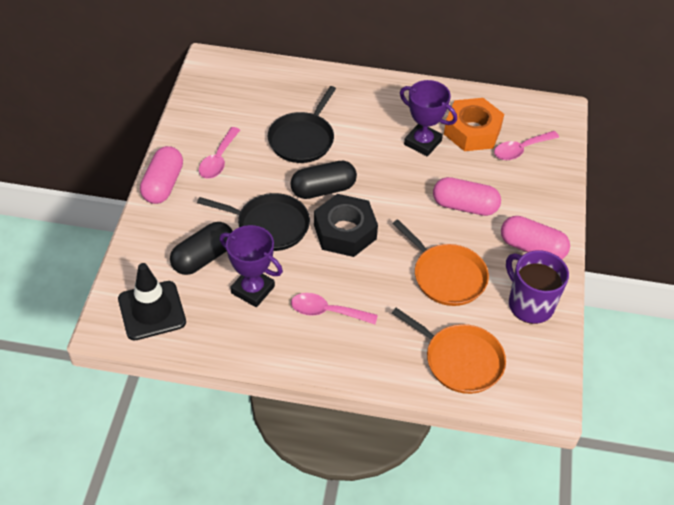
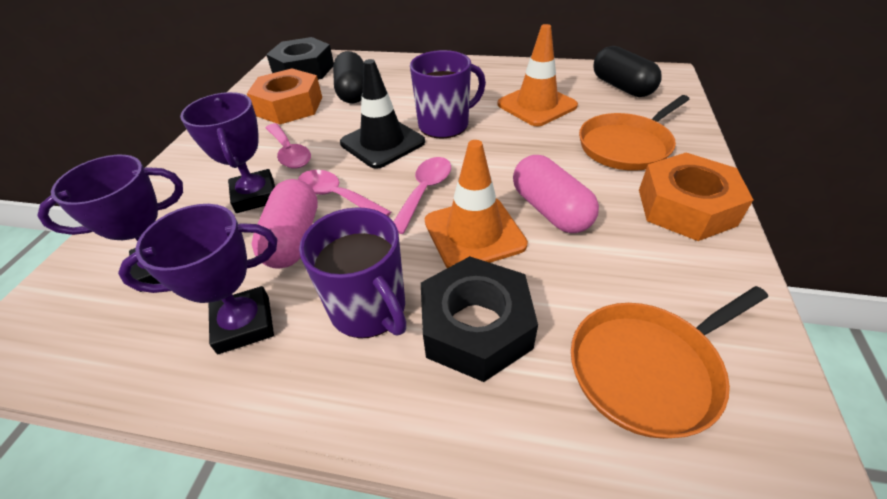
black nut: 1 -> 2
black pan: 2 -> 0
orange nut: 1 -> 2
orange traffic cone: 0 -> 2
pink capsule: 3 -> 2
purple mug: 1 -> 2
purple trophy: 2 -> 3

